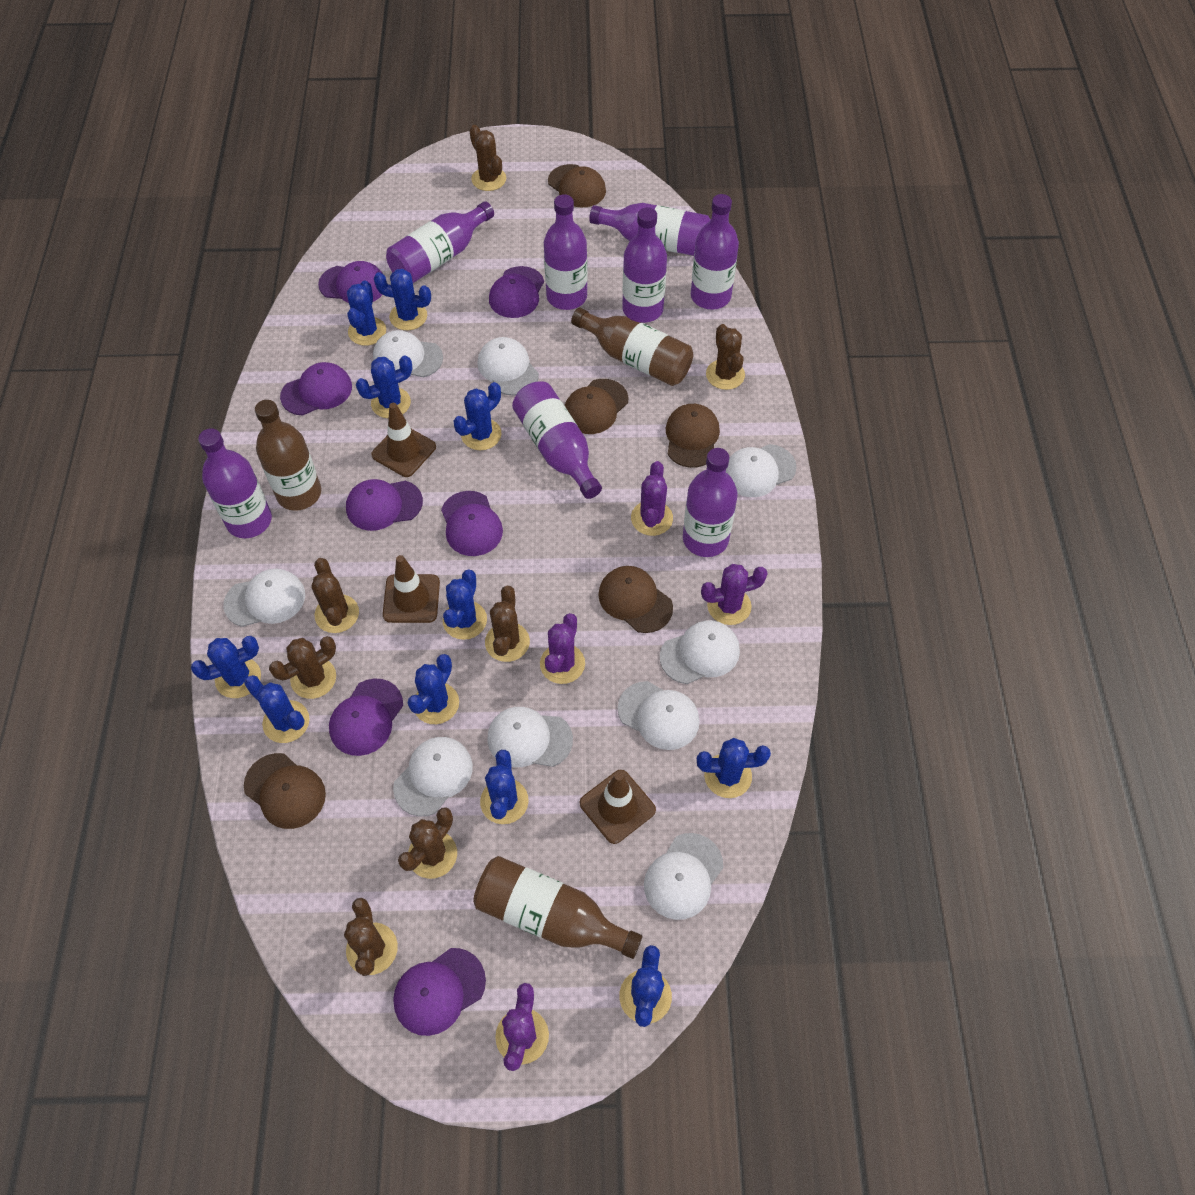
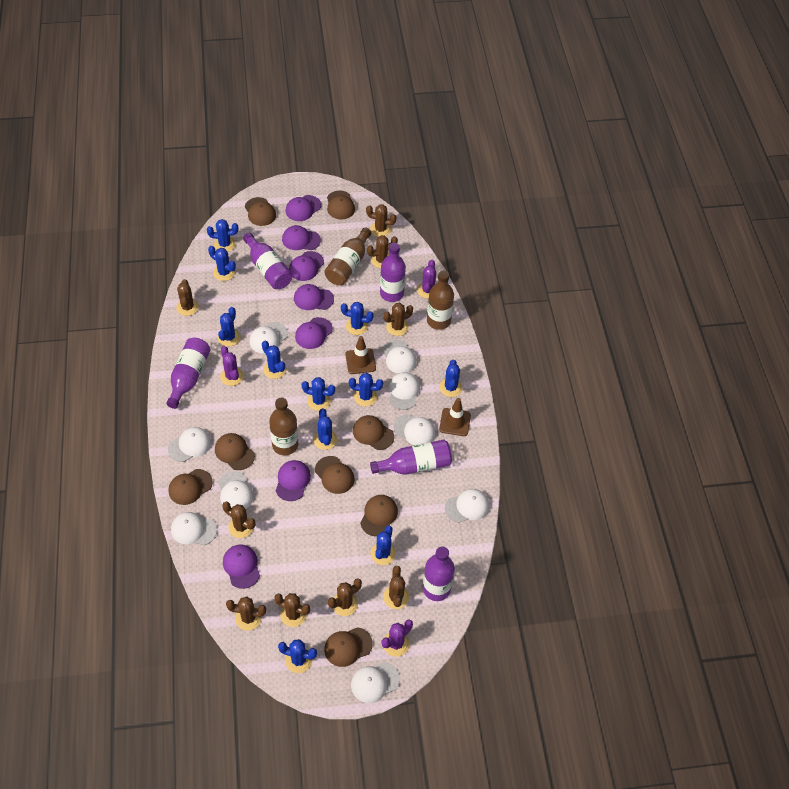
brown cactus: 7 -> 9
brown cap: 5 -> 8
brown traffic cone: 3 -> 2
purple bottle: 8 -> 5
purple cactus: 4 -> 3

